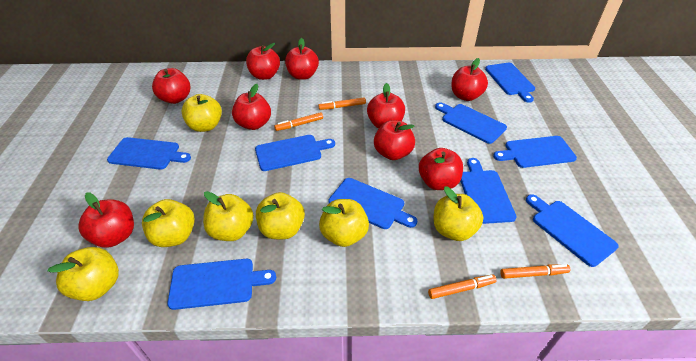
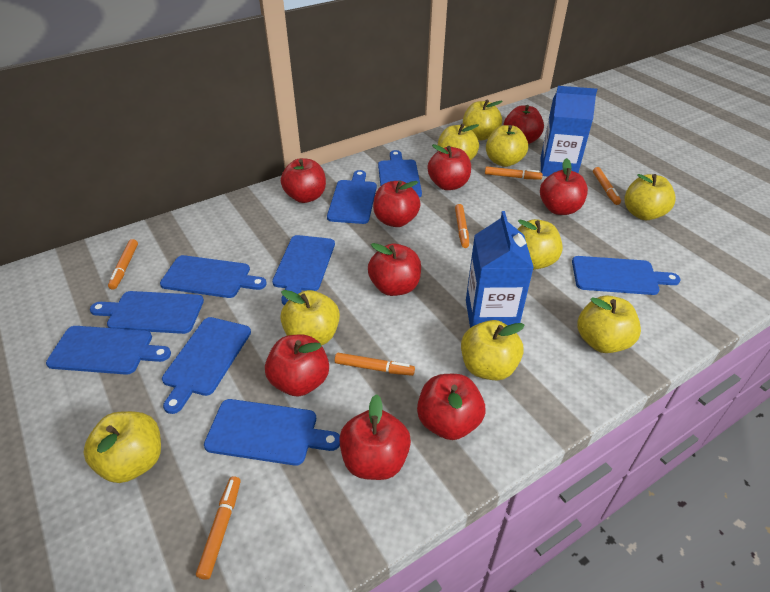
blue carton: 0 -> 2
orange marker: 4 -> 6
yellow apple: 7 -> 9

